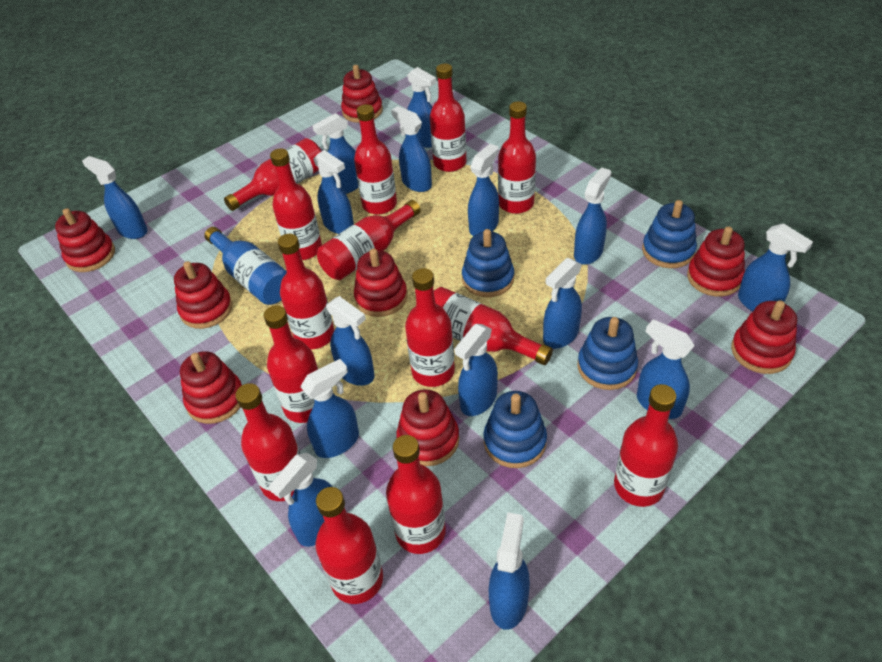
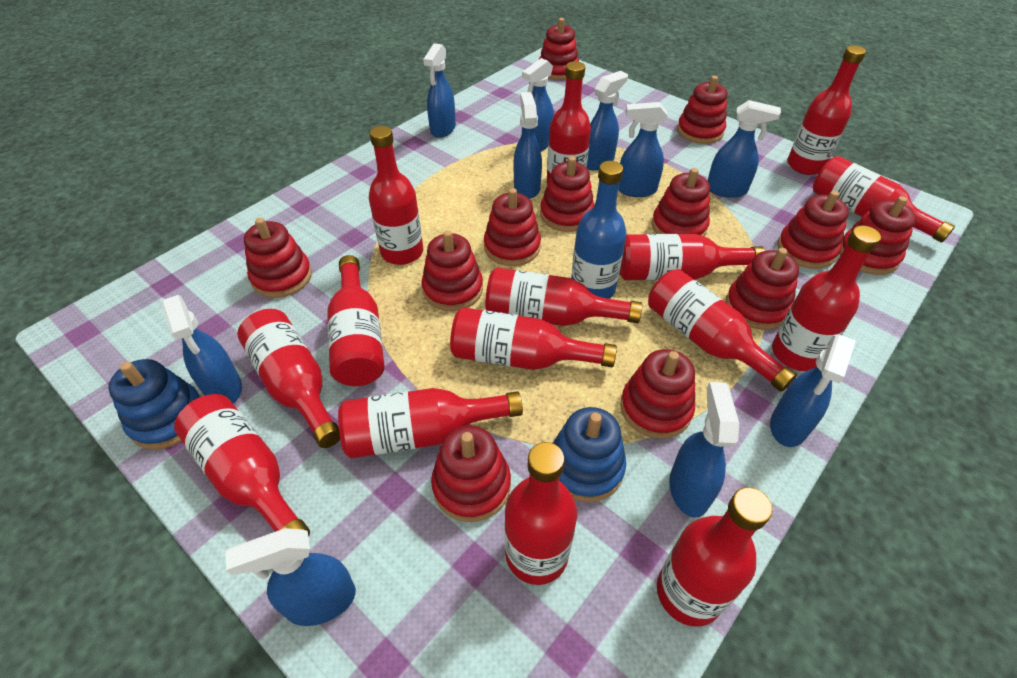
blue spray bottle: 15 -> 10
blue stacking toy: 4 -> 2
red bottle: 14 -> 15
red stacking toy: 8 -> 12

